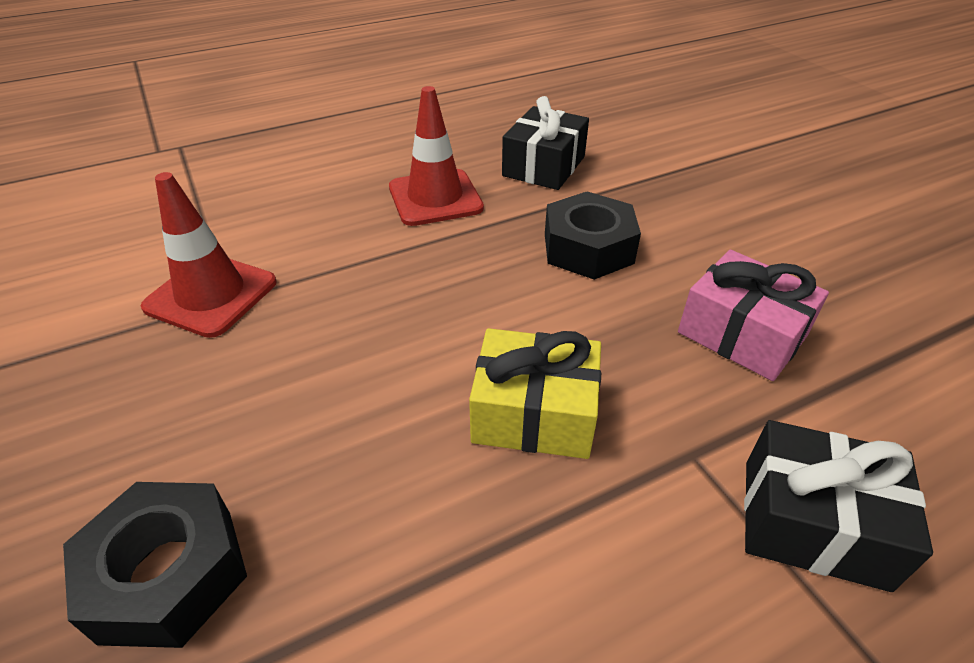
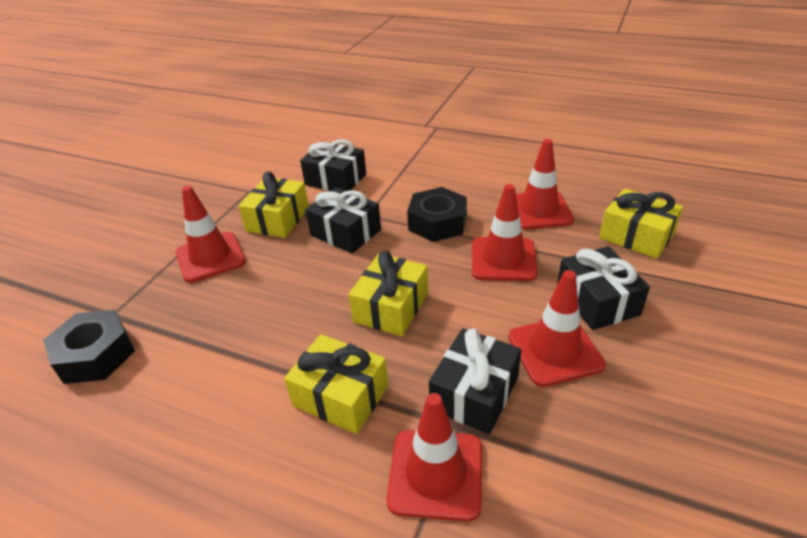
black gift: 2 -> 4
pink gift: 1 -> 0
red traffic cone: 2 -> 5
yellow gift: 1 -> 4

